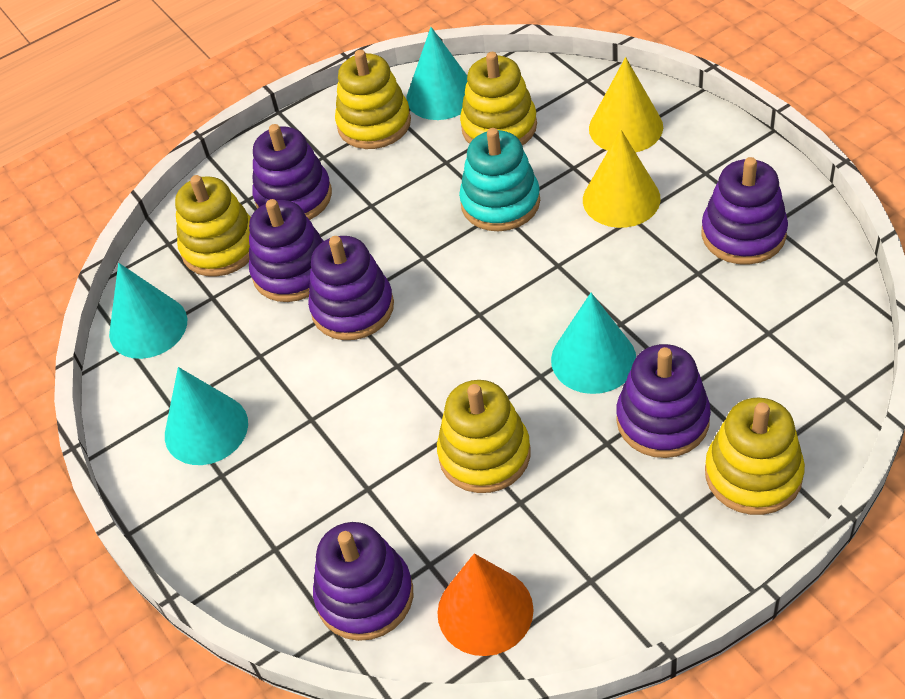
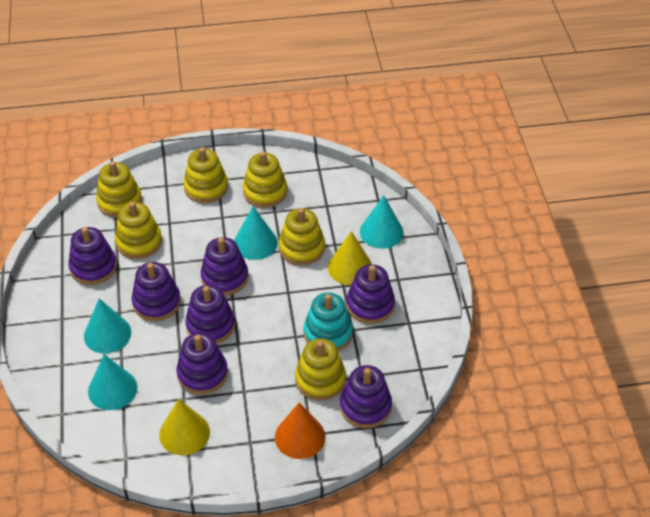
purple stacking toy: 6 -> 7
yellow stacking toy: 5 -> 6

